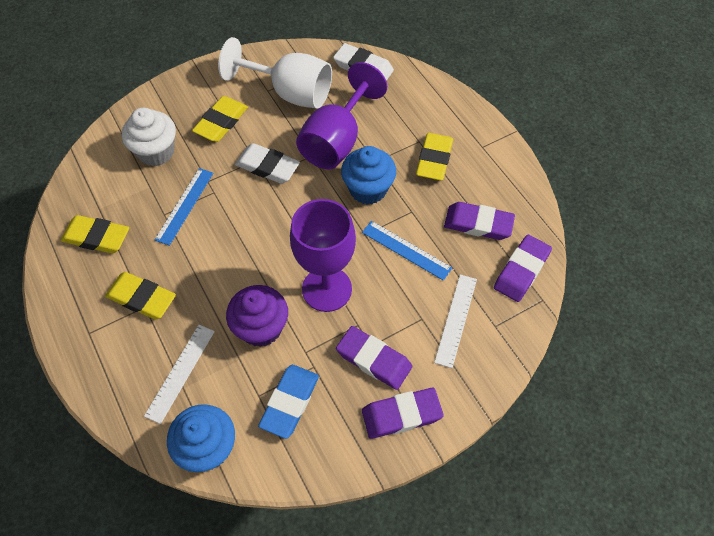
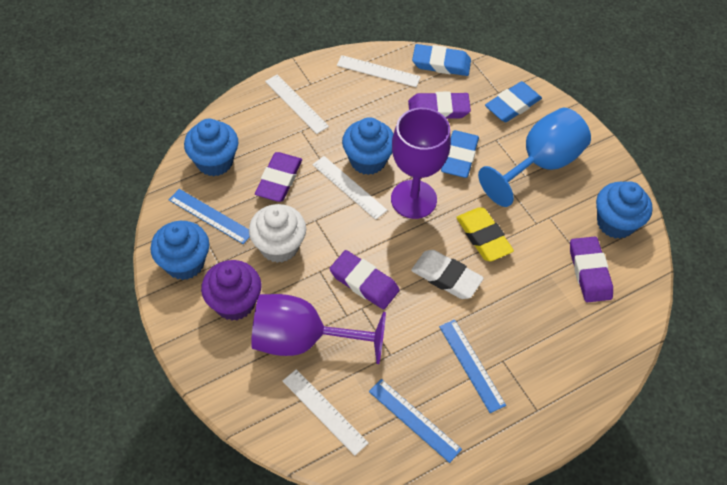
blue cupcake: 2 -> 4
blue eraser: 1 -> 3
blue goblet: 0 -> 1
blue ruler: 2 -> 3
white eraser: 2 -> 1
white goblet: 1 -> 0
white ruler: 2 -> 4
yellow eraser: 4 -> 1

